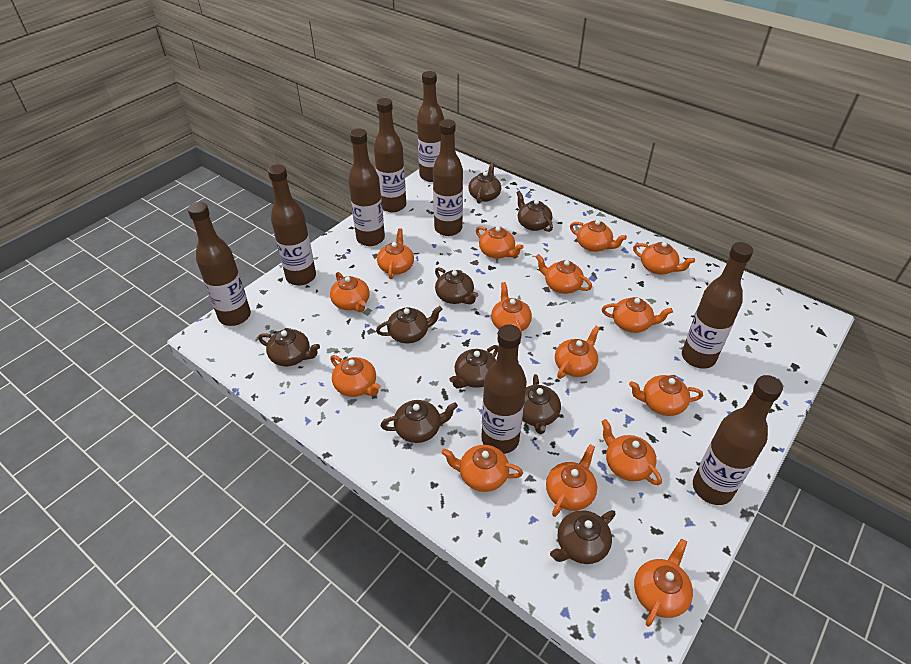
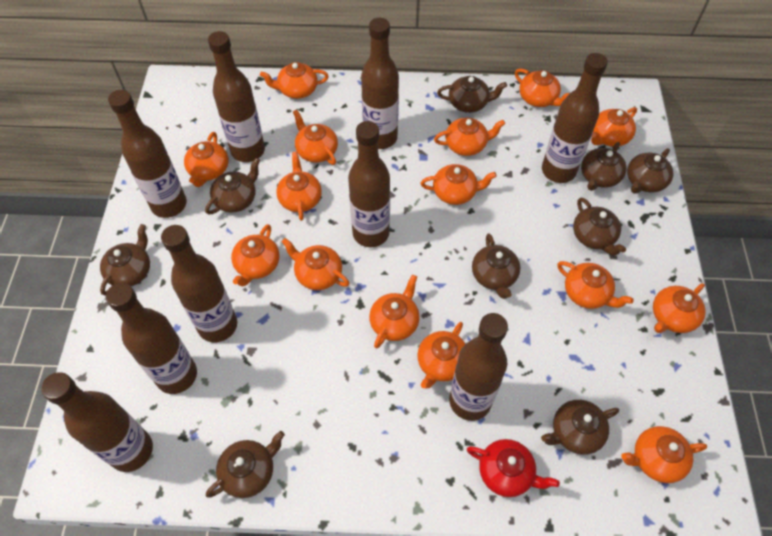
red teapot: 0 -> 1

